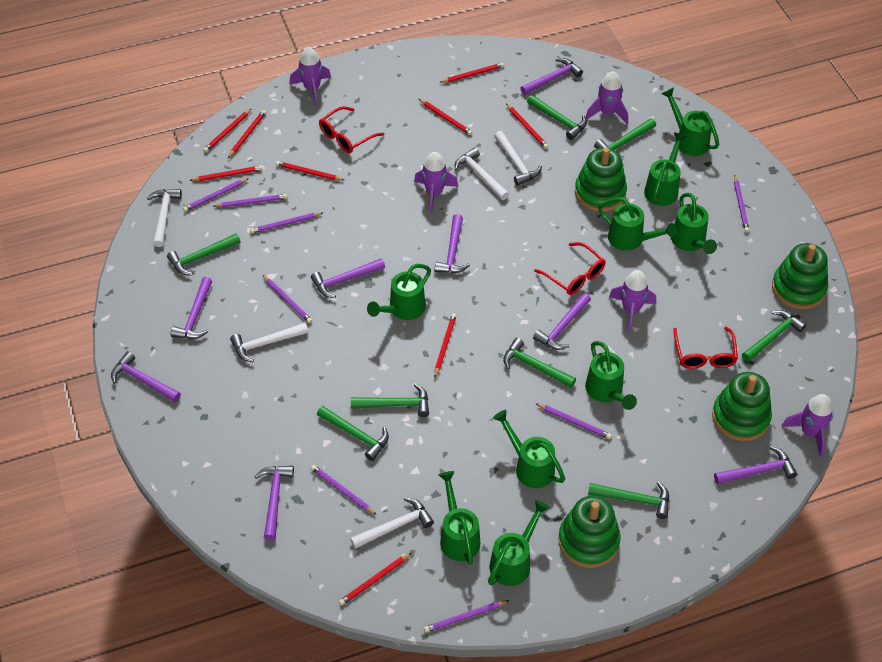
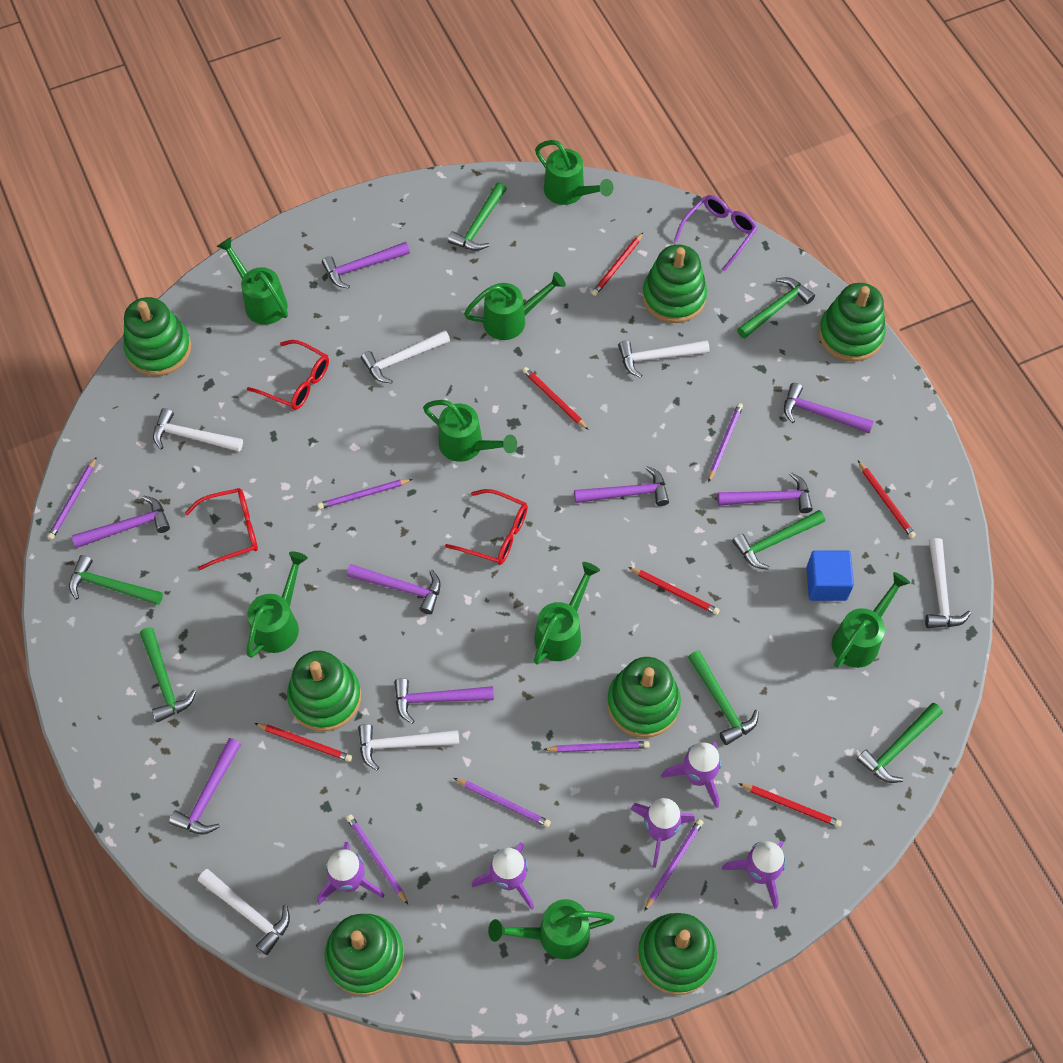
blue cube: 0 -> 1
green hammer: 8 -> 7
green stacking toy: 4 -> 7
green watering can: 9 -> 8
purple glasses: 0 -> 1
purple pencil: 8 -> 7
red pencil: 9 -> 6
white hammer: 5 -> 6

